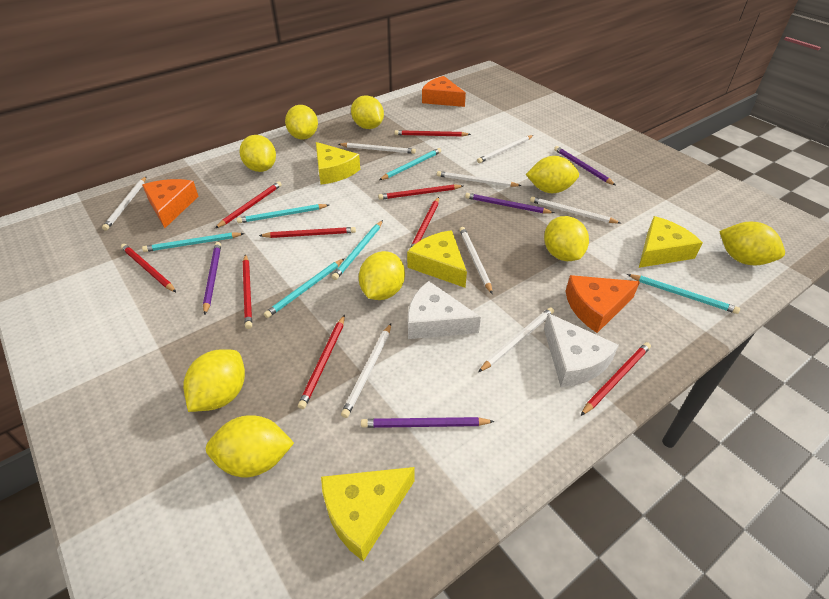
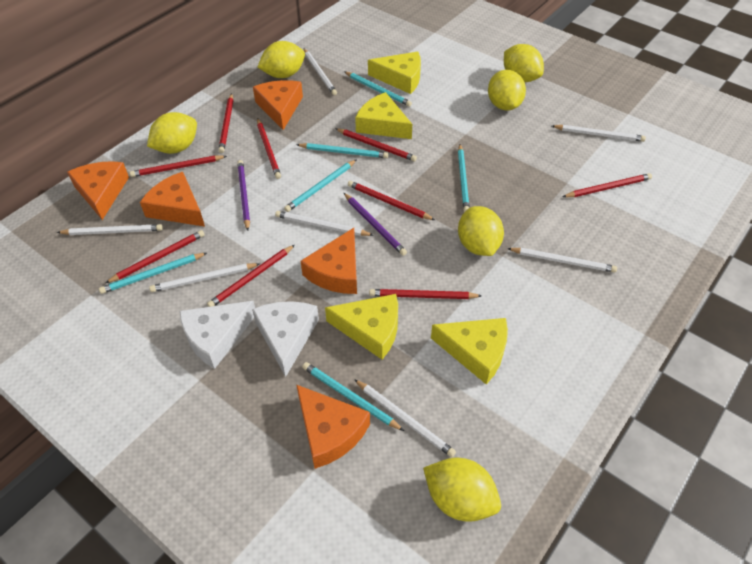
orange cheese: 3 -> 5
purple pencil: 4 -> 2
white pencil: 8 -> 7
yellow lemon: 9 -> 6

